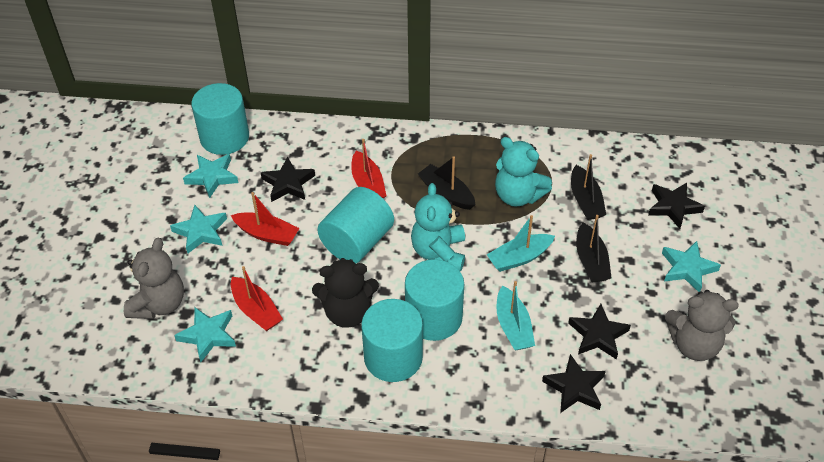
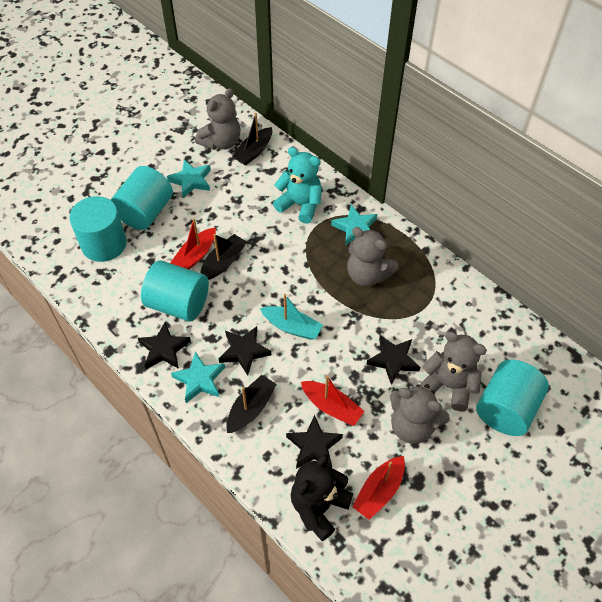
grey teddy bear: 2 -> 4
turquoise boat: 2 -> 1
turquoise star: 4 -> 3
turquoise teddy bear: 2 -> 1

